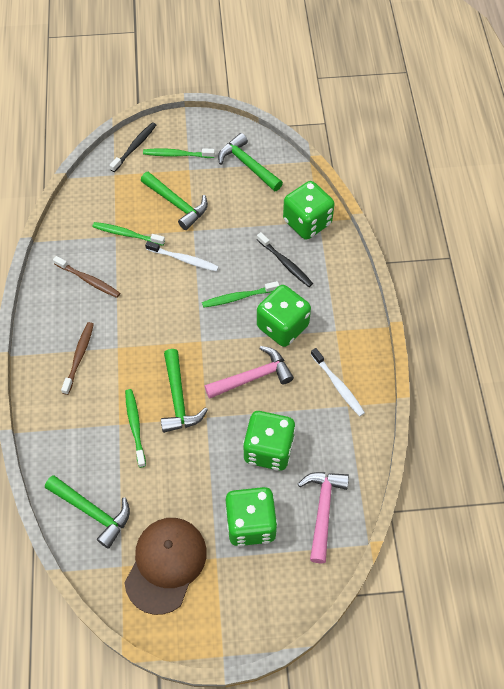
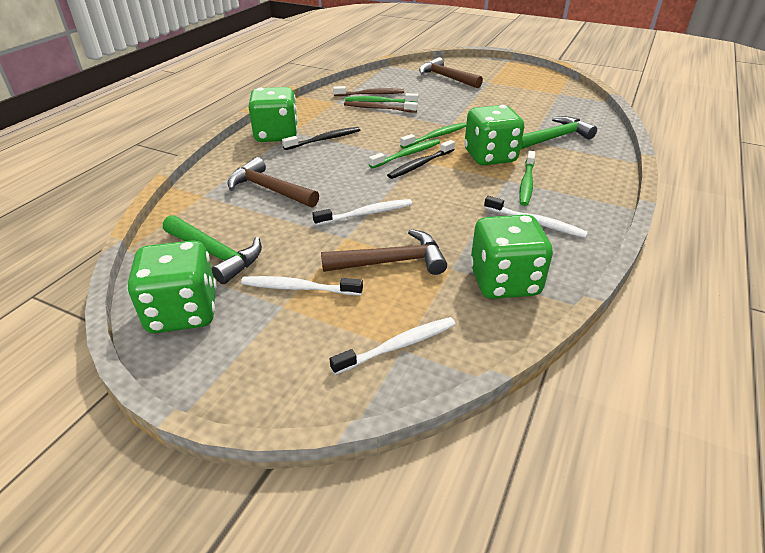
brown cap: 1 -> 0
brown hammer: 0 -> 3
green hammer: 4 -> 2
pink hammer: 2 -> 0
white toothbrush: 2 -> 4

